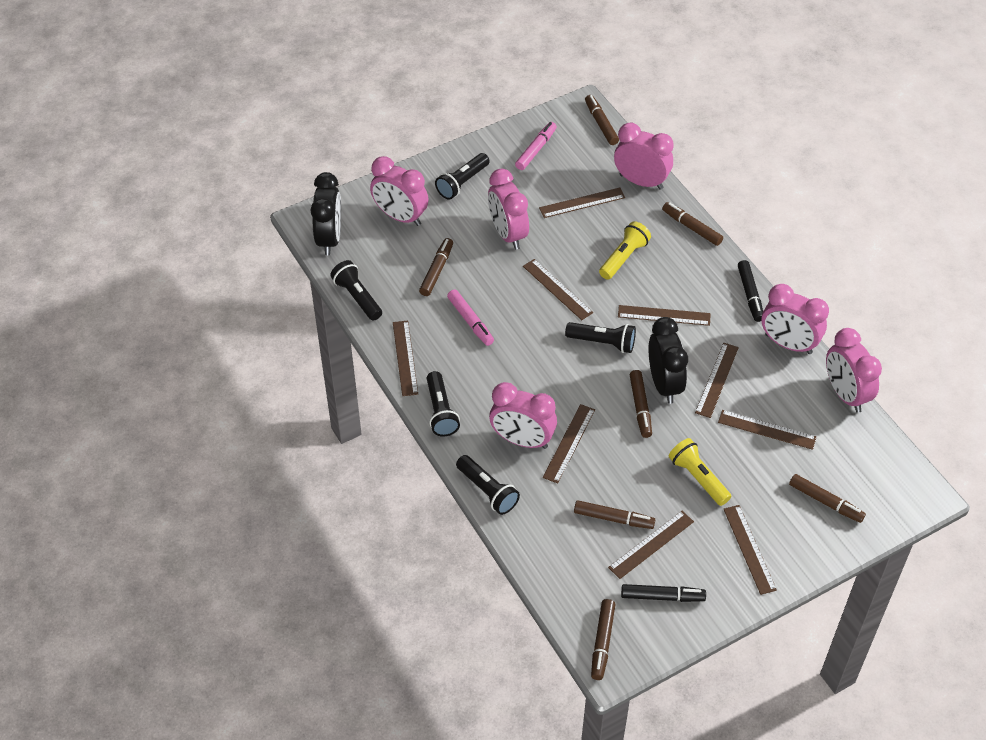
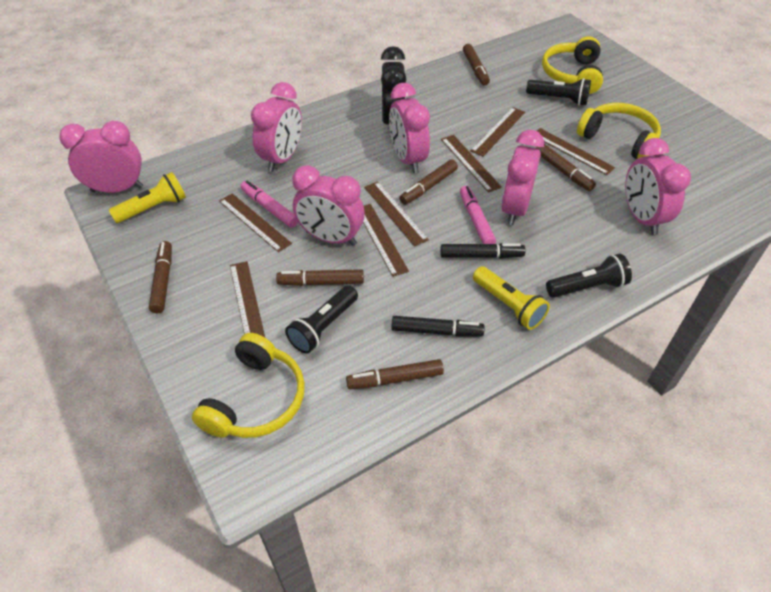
black clock: 2 -> 1
black flashlight: 5 -> 3
brown marker: 7 -> 6
brown ruler: 9 -> 7
yellow headphones: 0 -> 3

